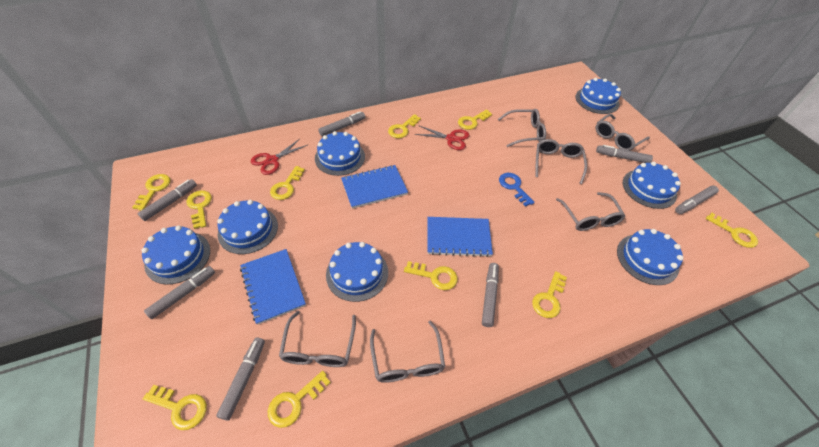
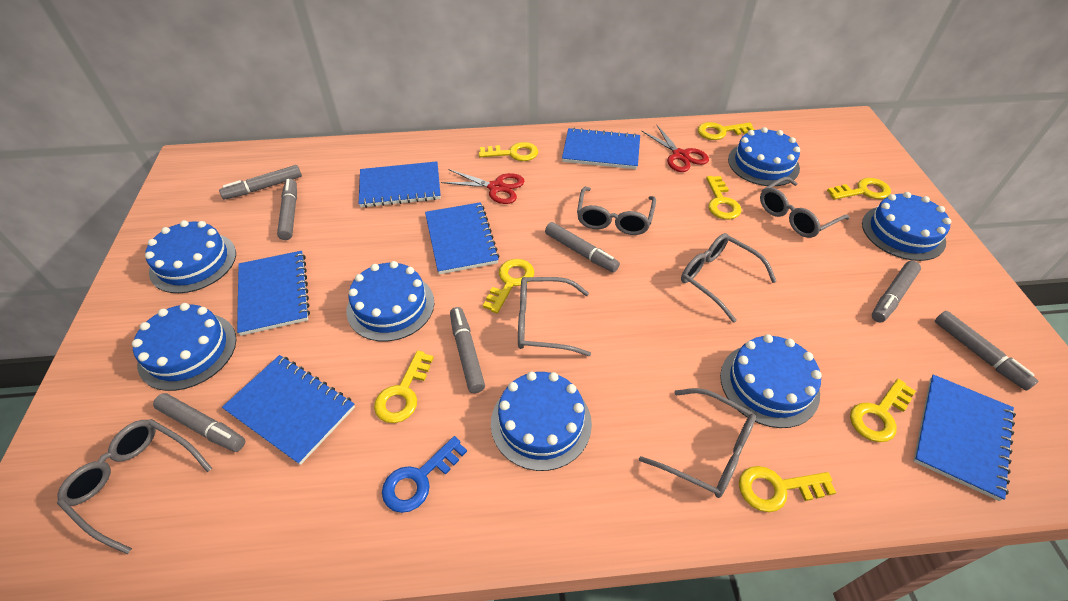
blue notebook: 3 -> 6
yellow key: 10 -> 8

